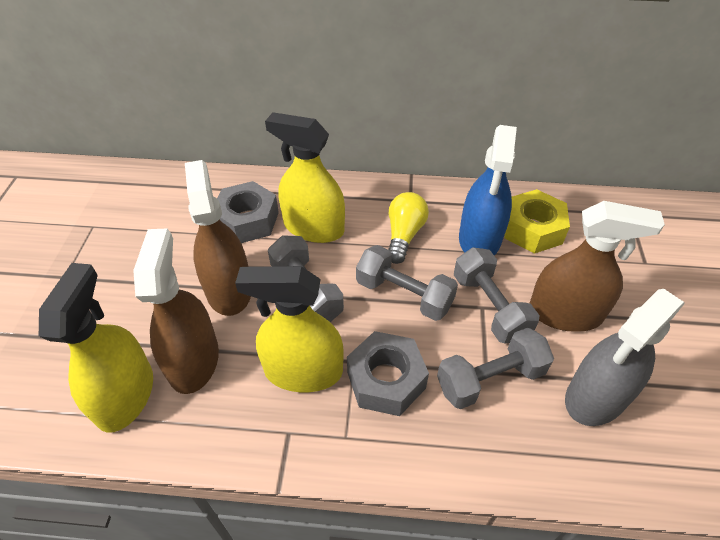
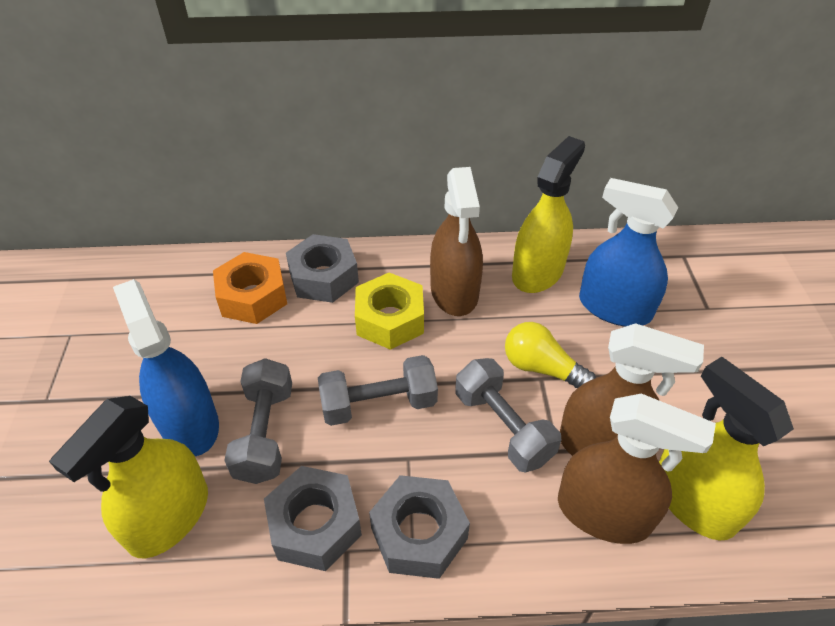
blue spray bottle: 1 -> 2
grey dumbbell: 4 -> 3
grey nut: 2 -> 3
grey spray bottle: 1 -> 0
orange nut: 0 -> 1

